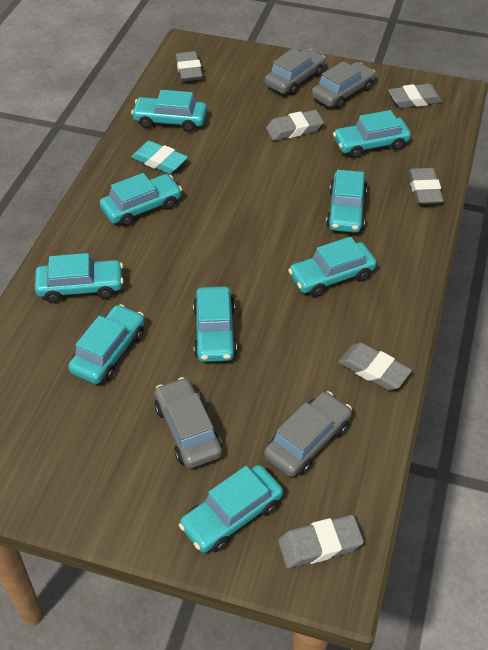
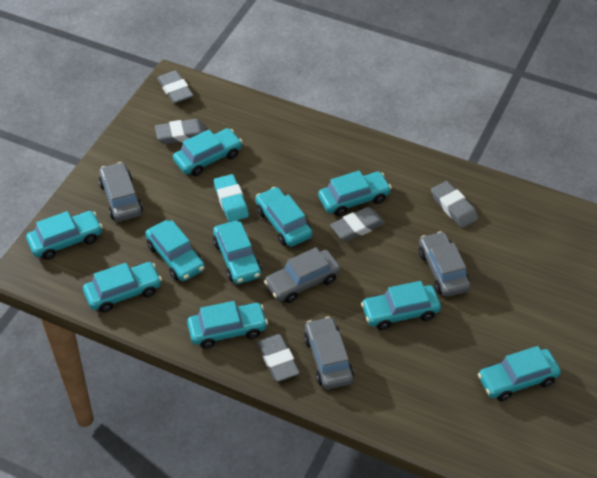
grey eraser: 6 -> 5
turquoise car: 9 -> 10

